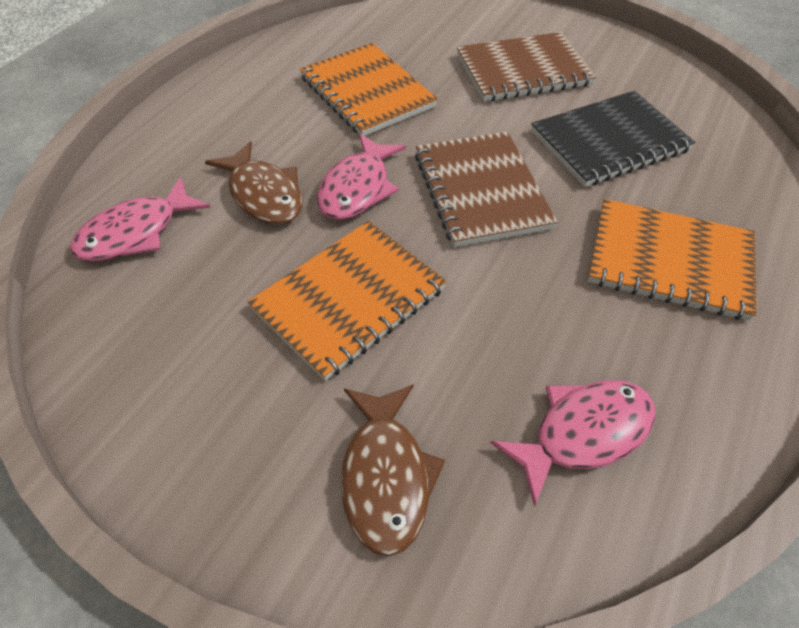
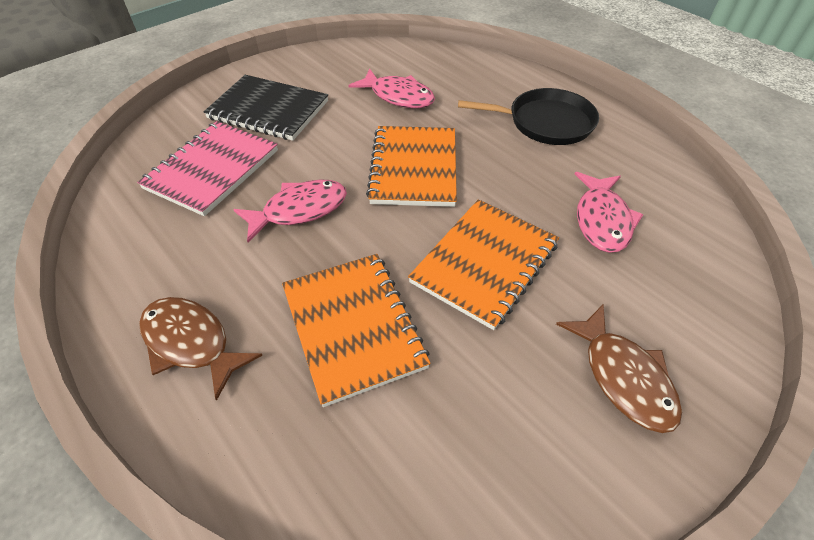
black pan: 0 -> 1
brown notebook: 2 -> 0
pink notebook: 0 -> 1

